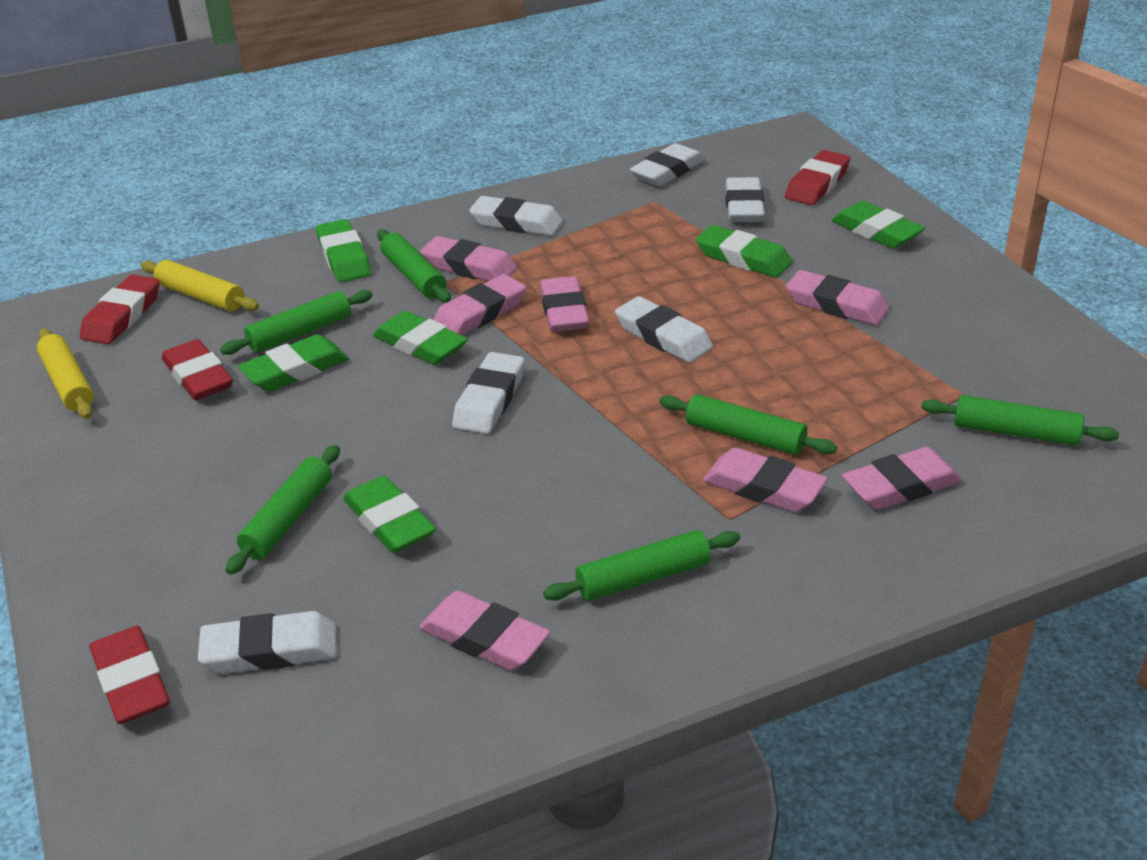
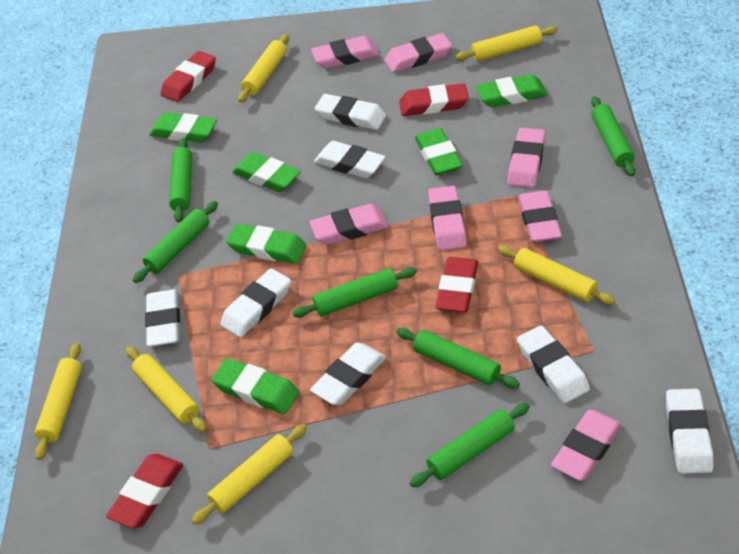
white eraser: 6 -> 7
yellow rolling pin: 2 -> 6

